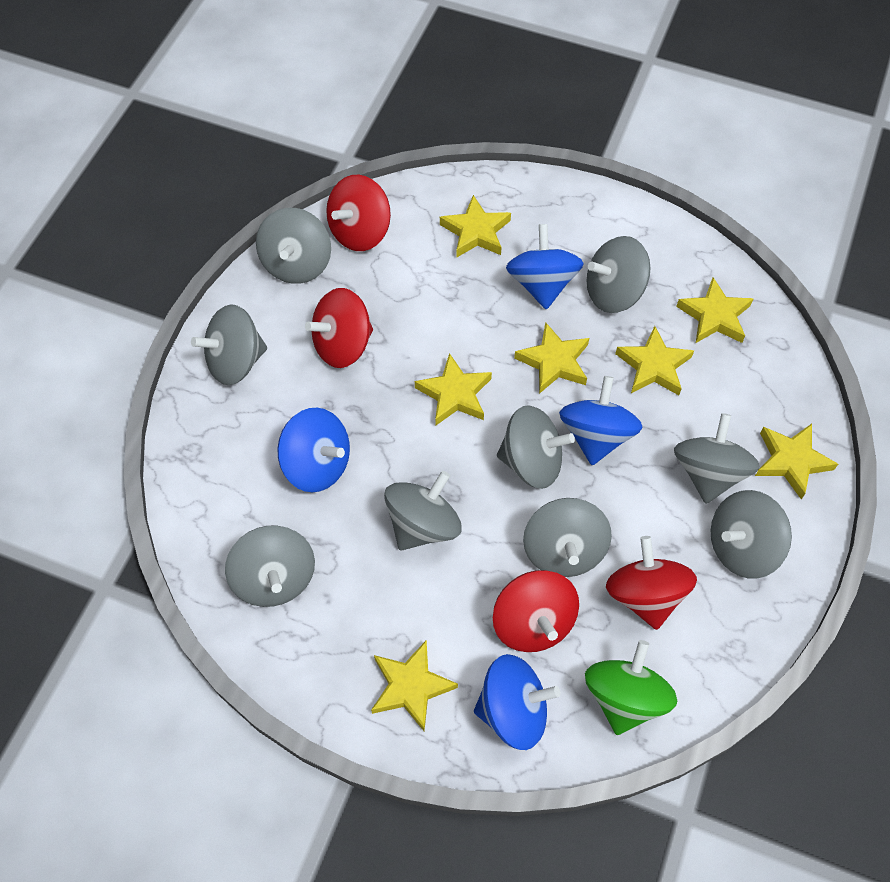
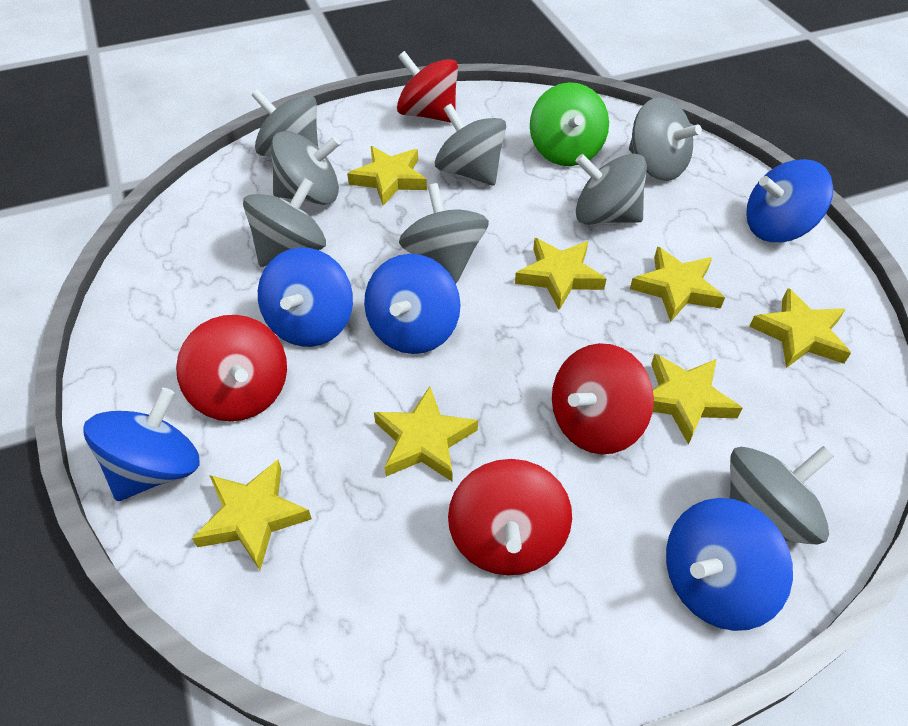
blue spinning top: 4 -> 5
grey spinning top: 9 -> 8

